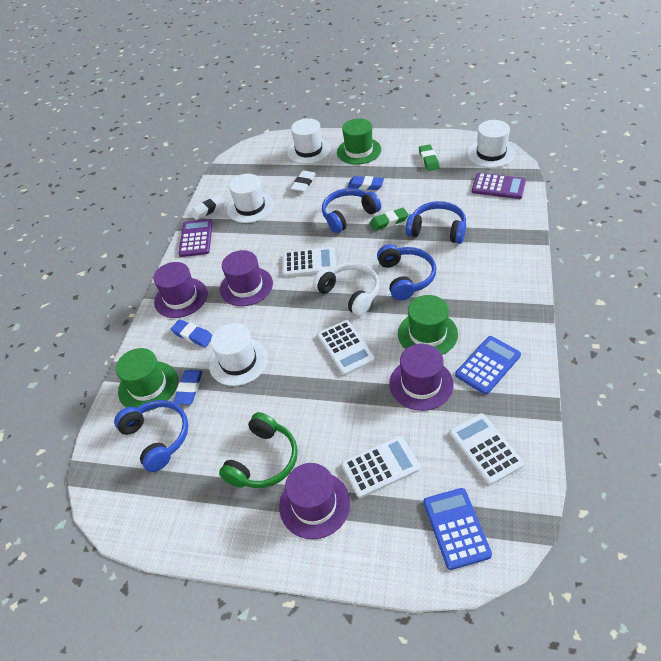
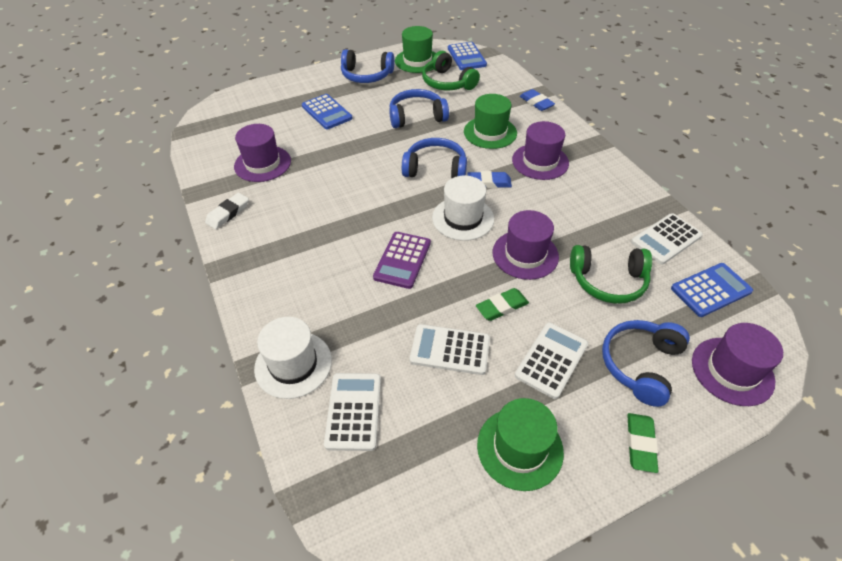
blue calculator: 2 -> 3
blue eraser: 3 -> 2
green headphones: 1 -> 2
purple calculator: 2 -> 1
white eraser: 2 -> 1
white hat: 4 -> 2
white headphones: 1 -> 0

